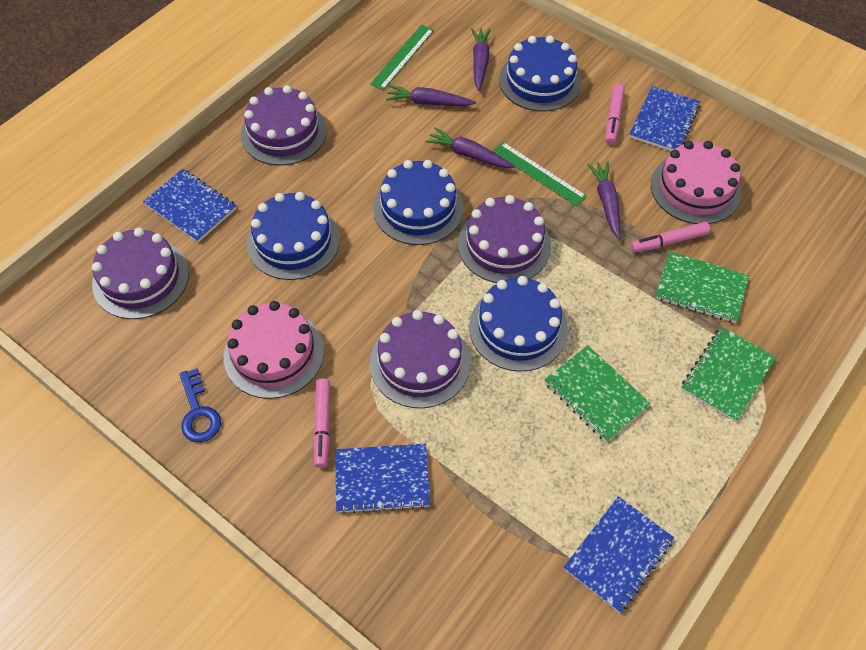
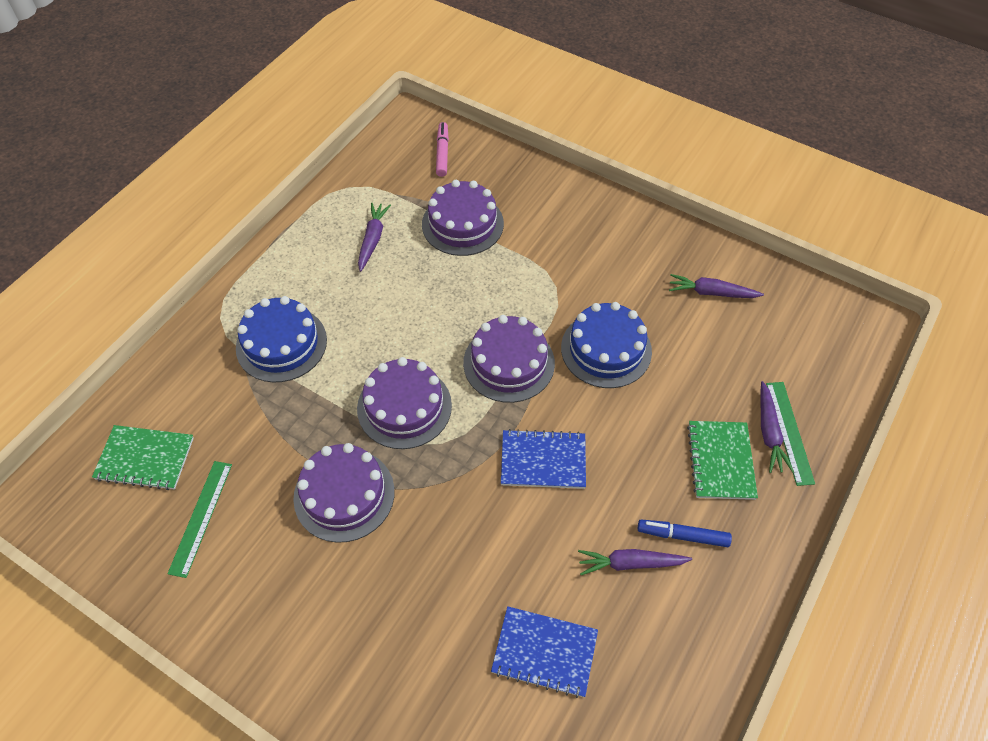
blue cake: 4 -> 2
blue key: 1 -> 0
blue marker: 0 -> 1
blue notebook: 4 -> 2
green notebook: 3 -> 2
pink cake: 2 -> 0
pink marker: 3 -> 1

